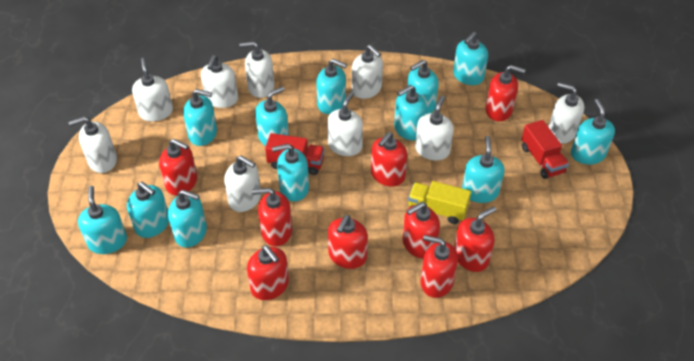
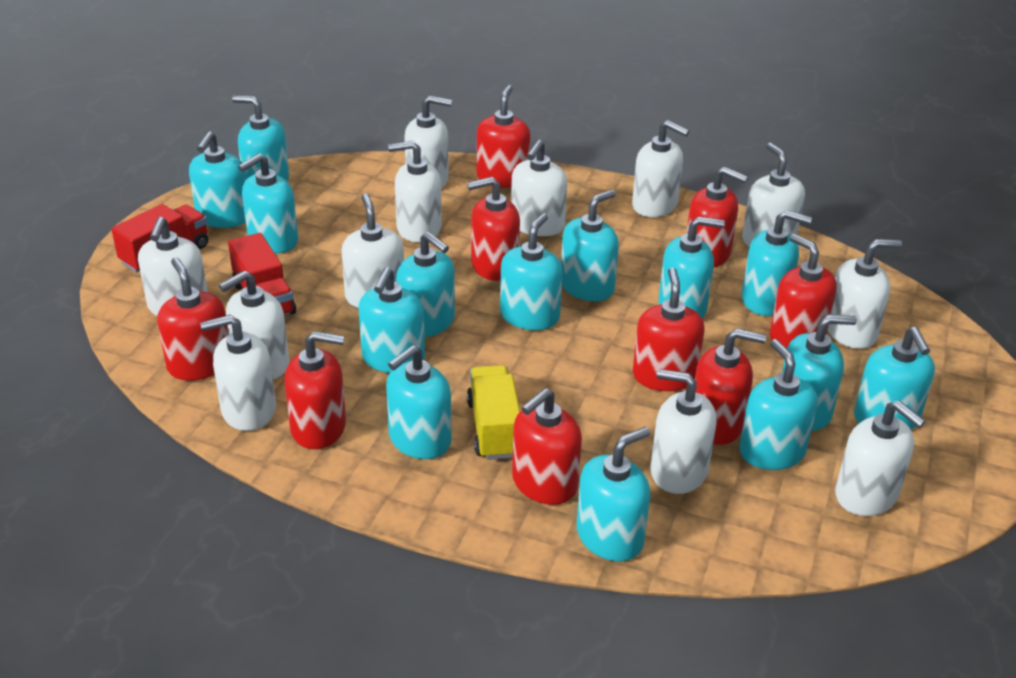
turquoise soap dispenser: 12 -> 14
white soap dispenser: 9 -> 12

